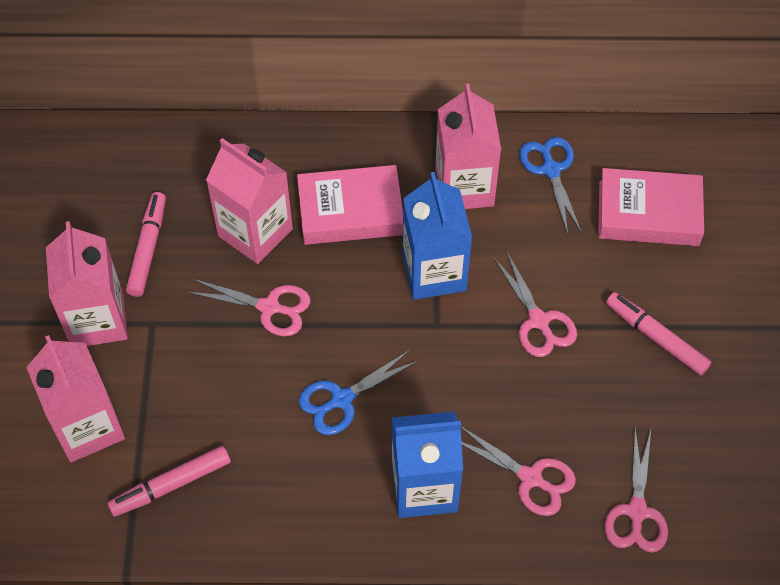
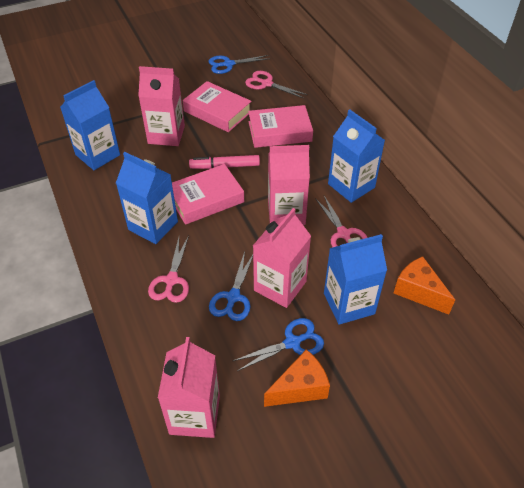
blue carton: 2 -> 4
blue scissors: 2 -> 3
orange cheese: 0 -> 2
pink book: 2 -> 3
pink marker: 3 -> 1
pink scissors: 4 -> 3

